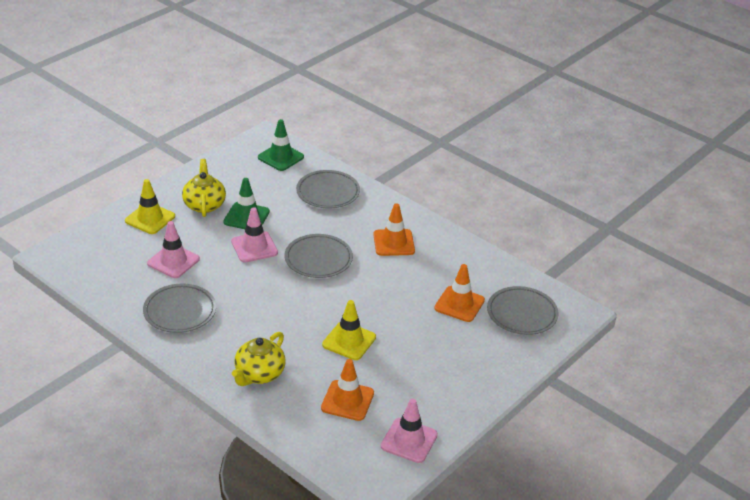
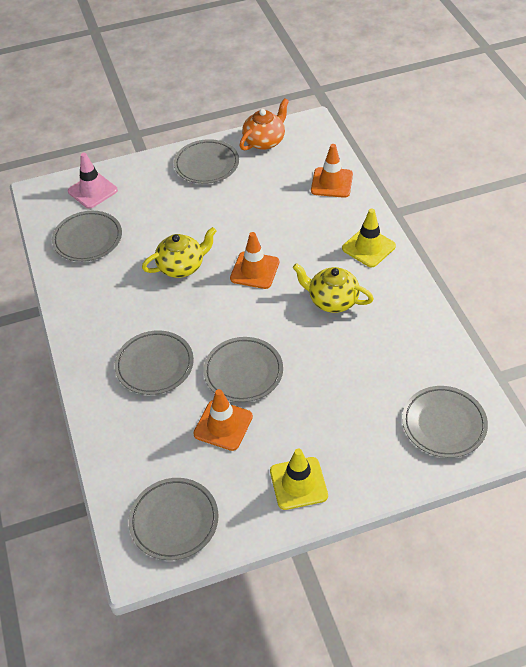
green traffic cone: 2 -> 0
grey plate: 4 -> 6
orange teapot: 0 -> 1
pink traffic cone: 3 -> 1

